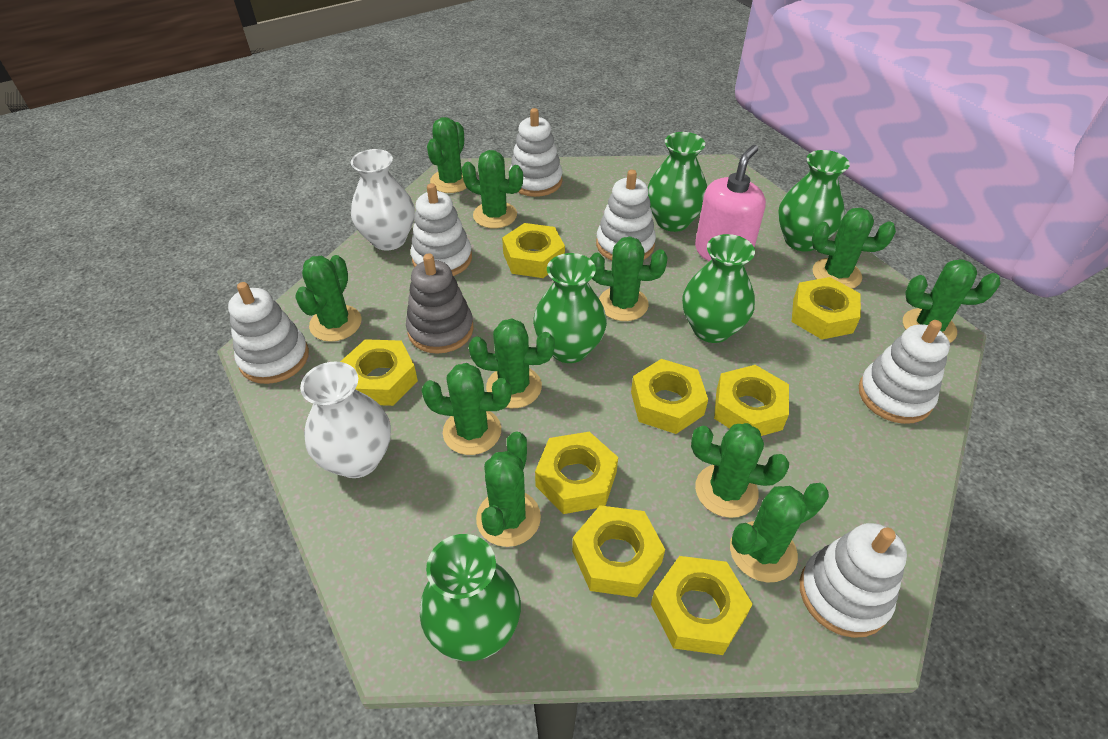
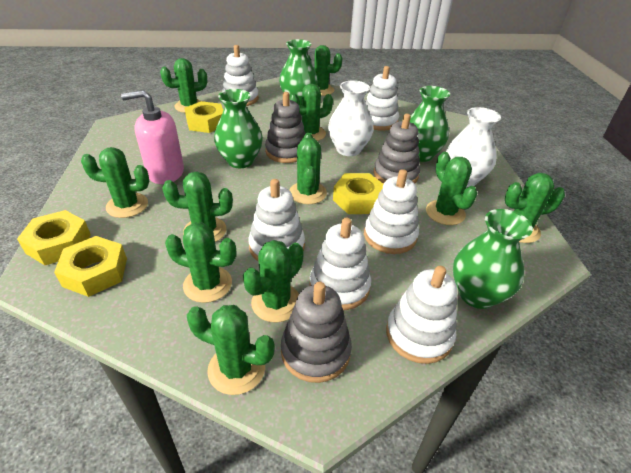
green vase: 5 -> 4
grey stacking toy: 1 -> 3
yellow nut: 8 -> 4

